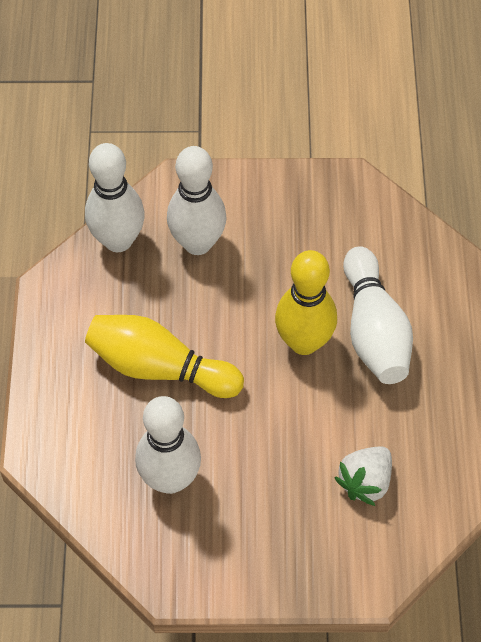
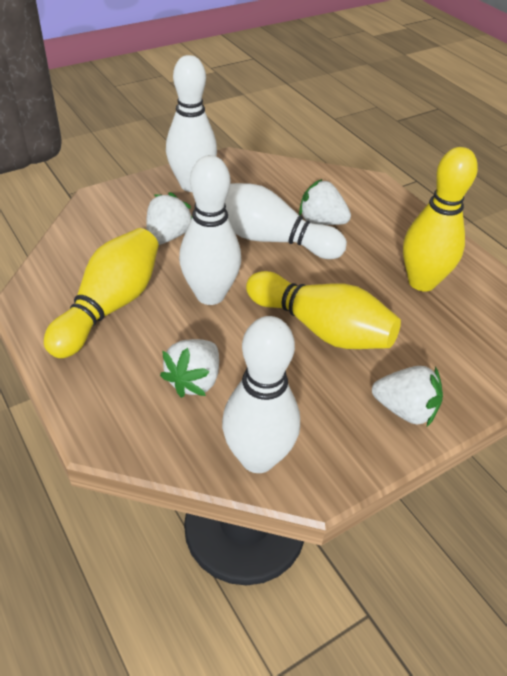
white strawberry: 1 -> 4
yellow bowling pin: 2 -> 3

